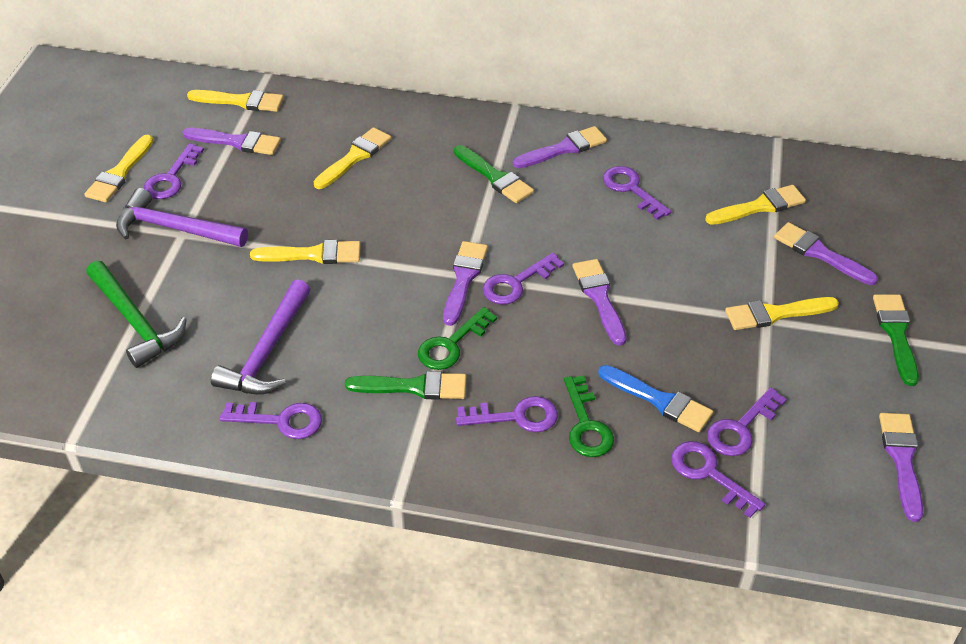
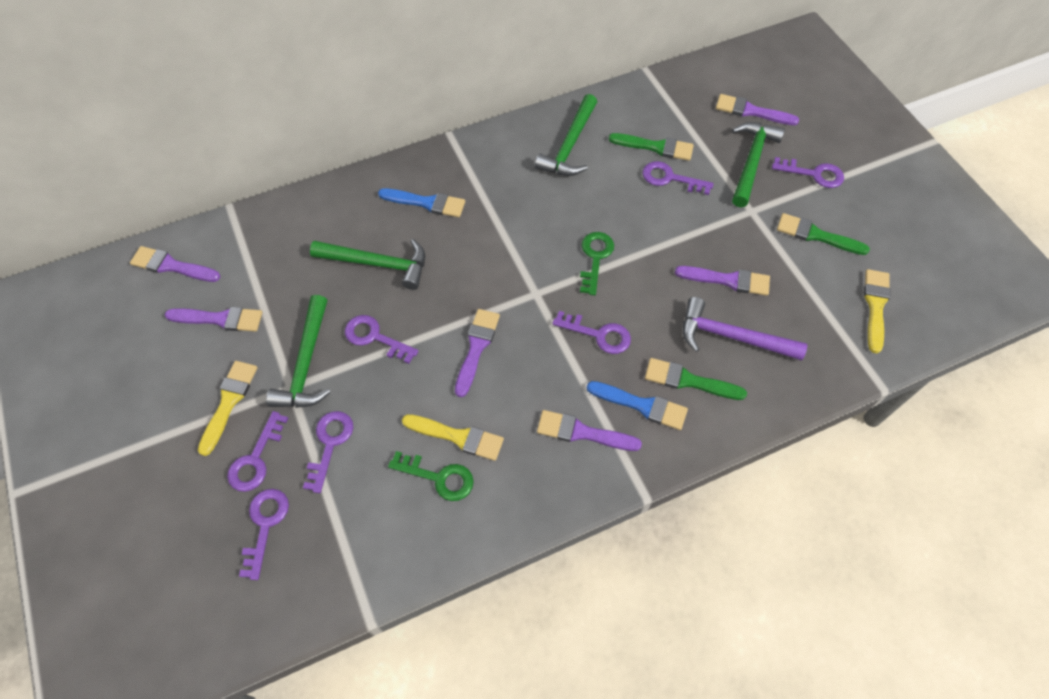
blue brush: 1 -> 2
green hammer: 1 -> 4
purple hammer: 2 -> 1
yellow brush: 6 -> 3

